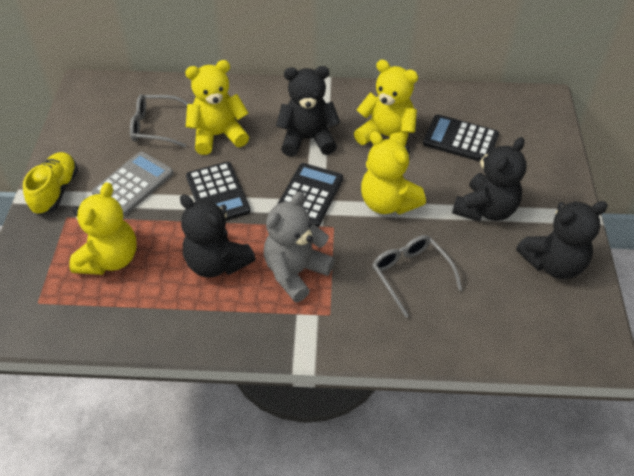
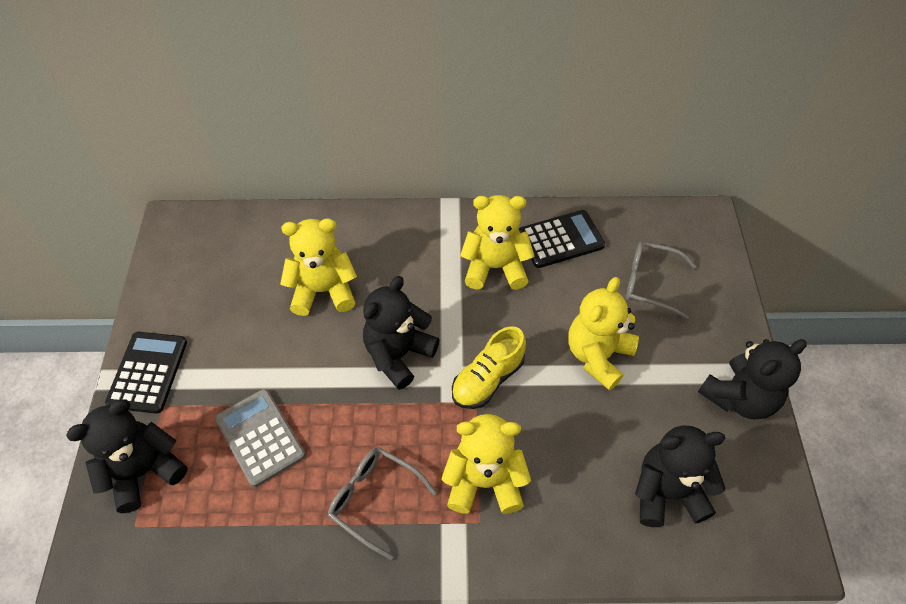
black calculator: 3 -> 2
grey teddy bear: 1 -> 0

